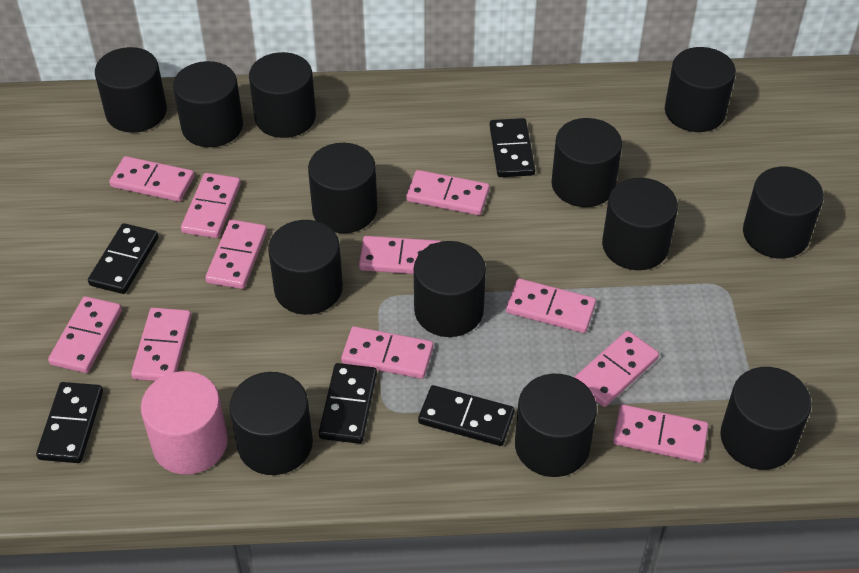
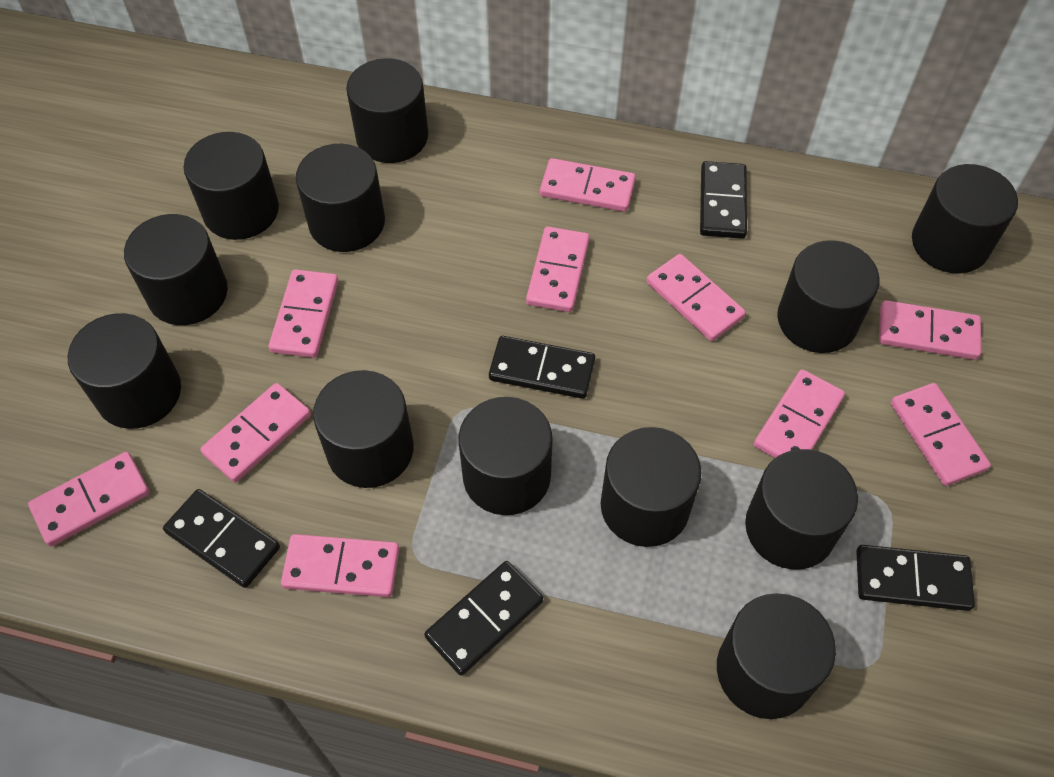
black cylinder: 13 -> 12
pink cylinder: 1 -> 0
pink domino: 11 -> 10

